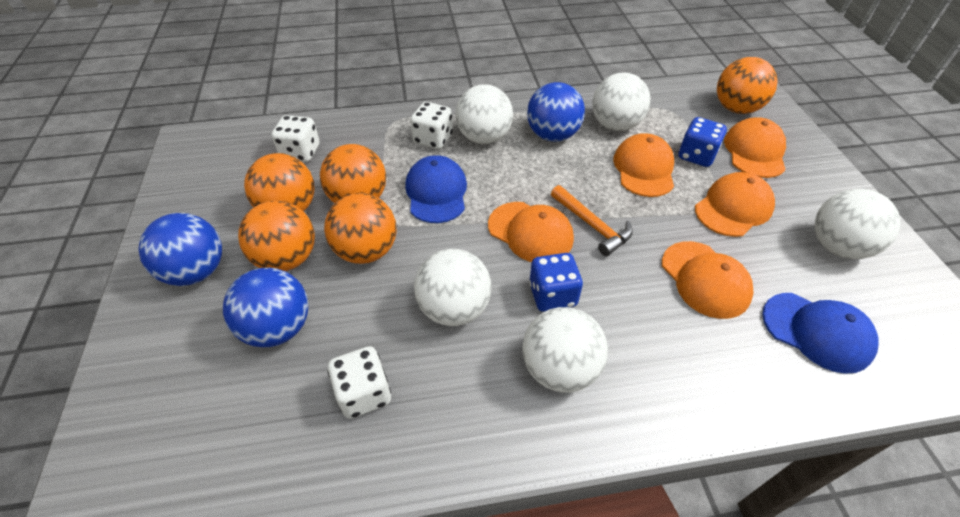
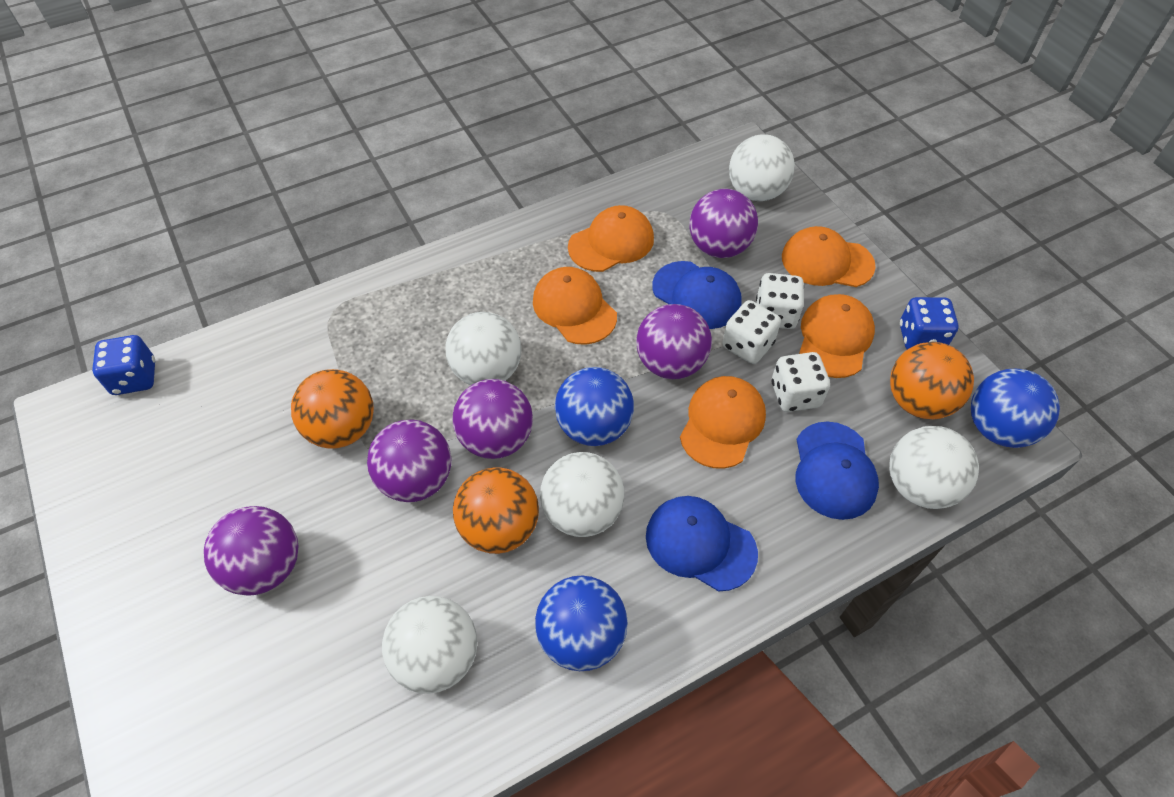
blue cap: 2 -> 3
orange ball: 5 -> 3
orange hammer: 1 -> 0
purple ball: 0 -> 5

